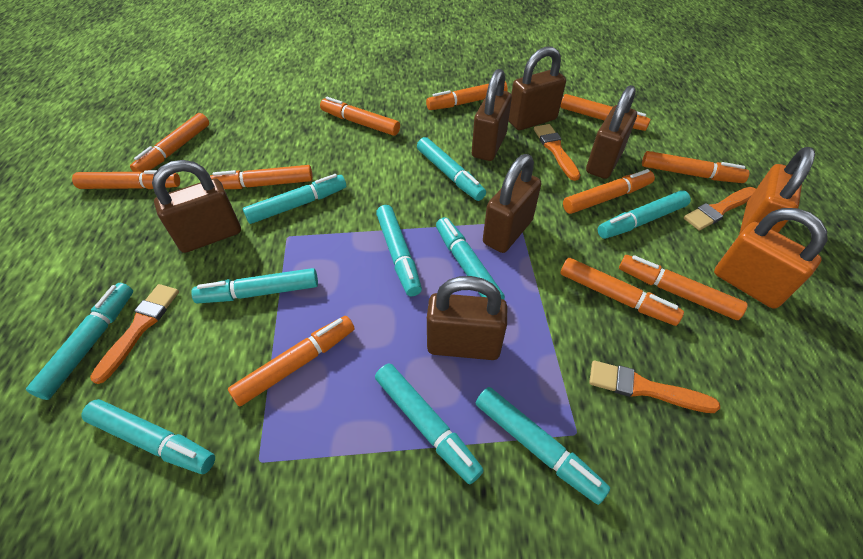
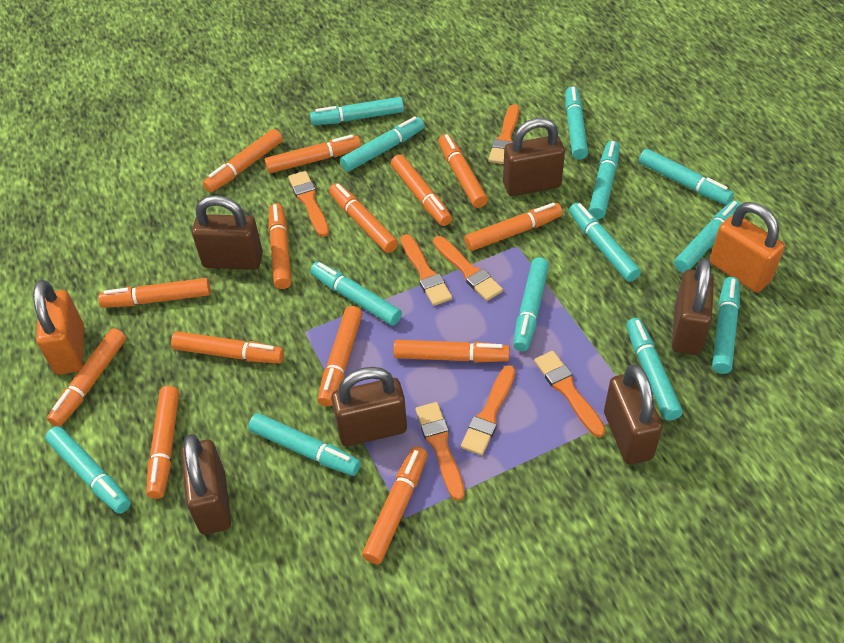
orange brush: 4 -> 7
orange marker: 11 -> 14
turquoise marker: 10 -> 13

